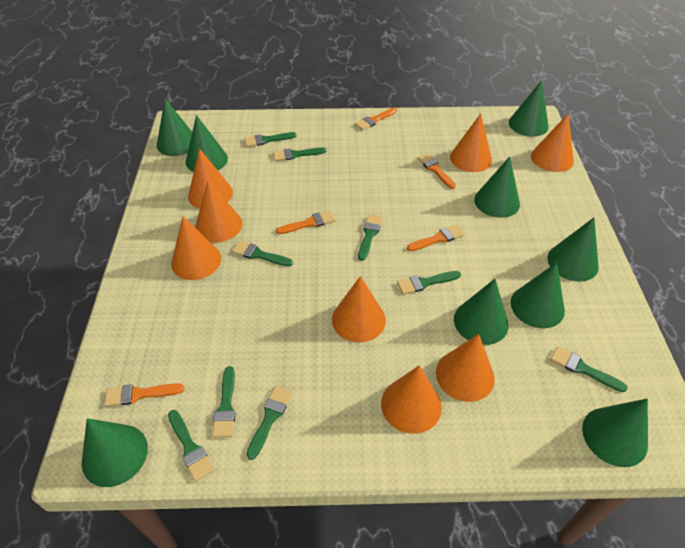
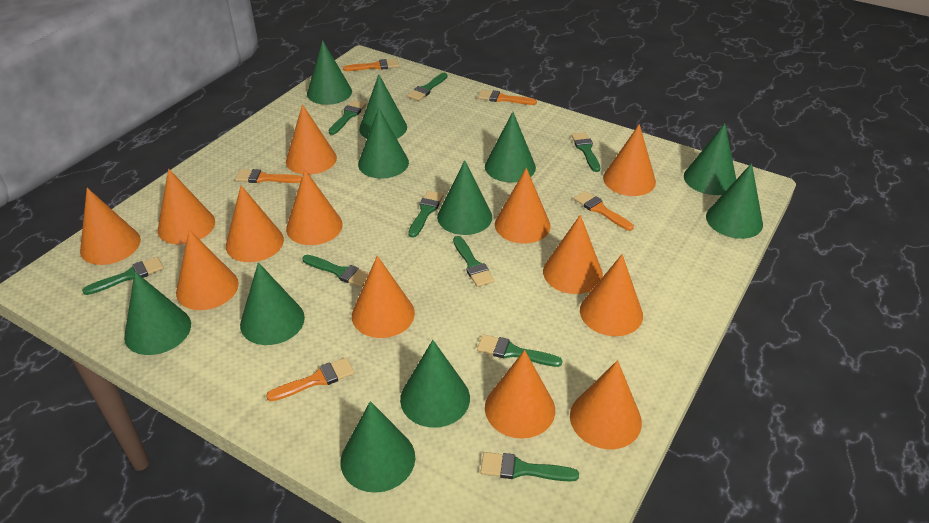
green cone: 9 -> 11
orange cone: 8 -> 13

